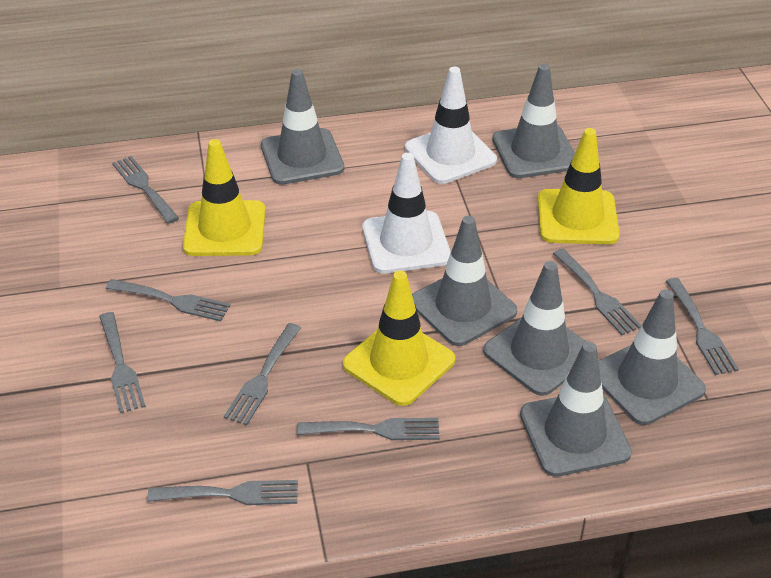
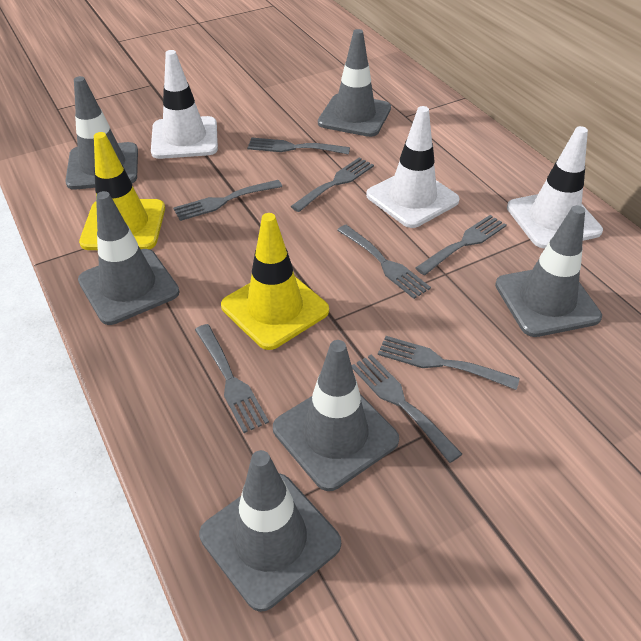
white traffic cone: 2 -> 3
yellow traffic cone: 3 -> 2

